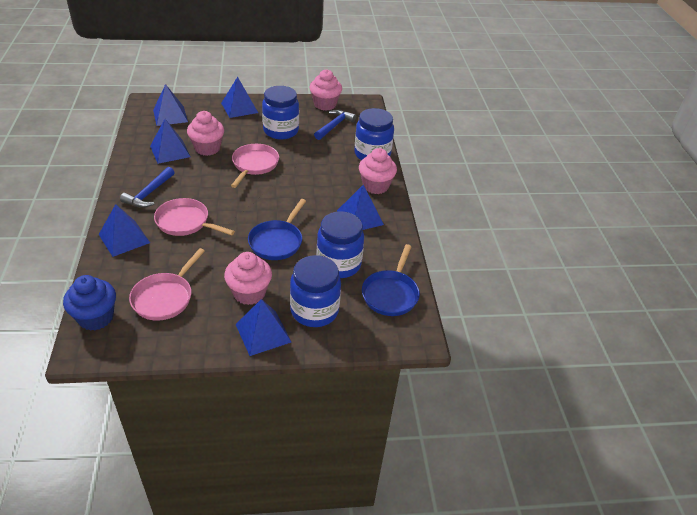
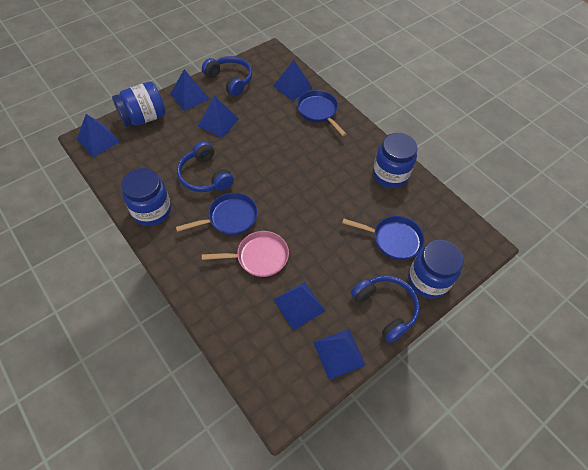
blue cupcake: 1 -> 0
blue hammer: 2 -> 0
blue headphones: 0 -> 3
blue pan: 2 -> 3
pink cupcake: 4 -> 0
pink pan: 3 -> 1

